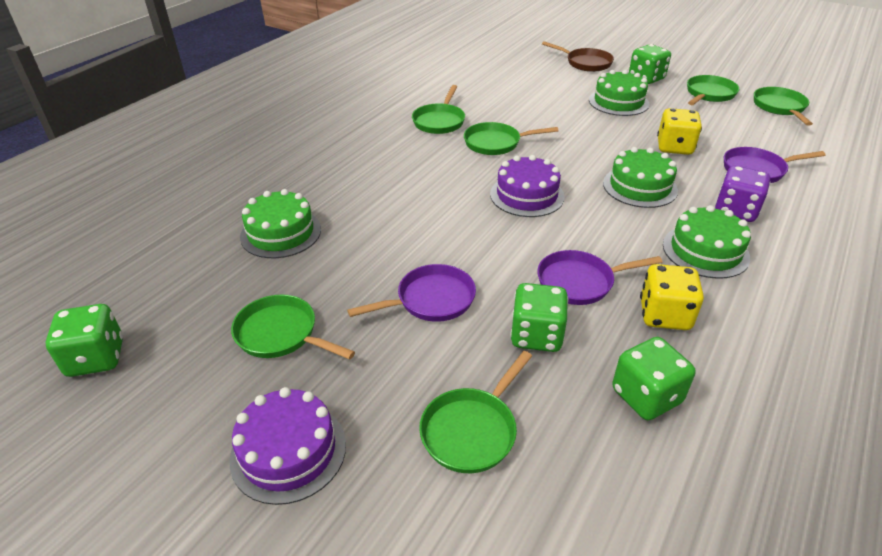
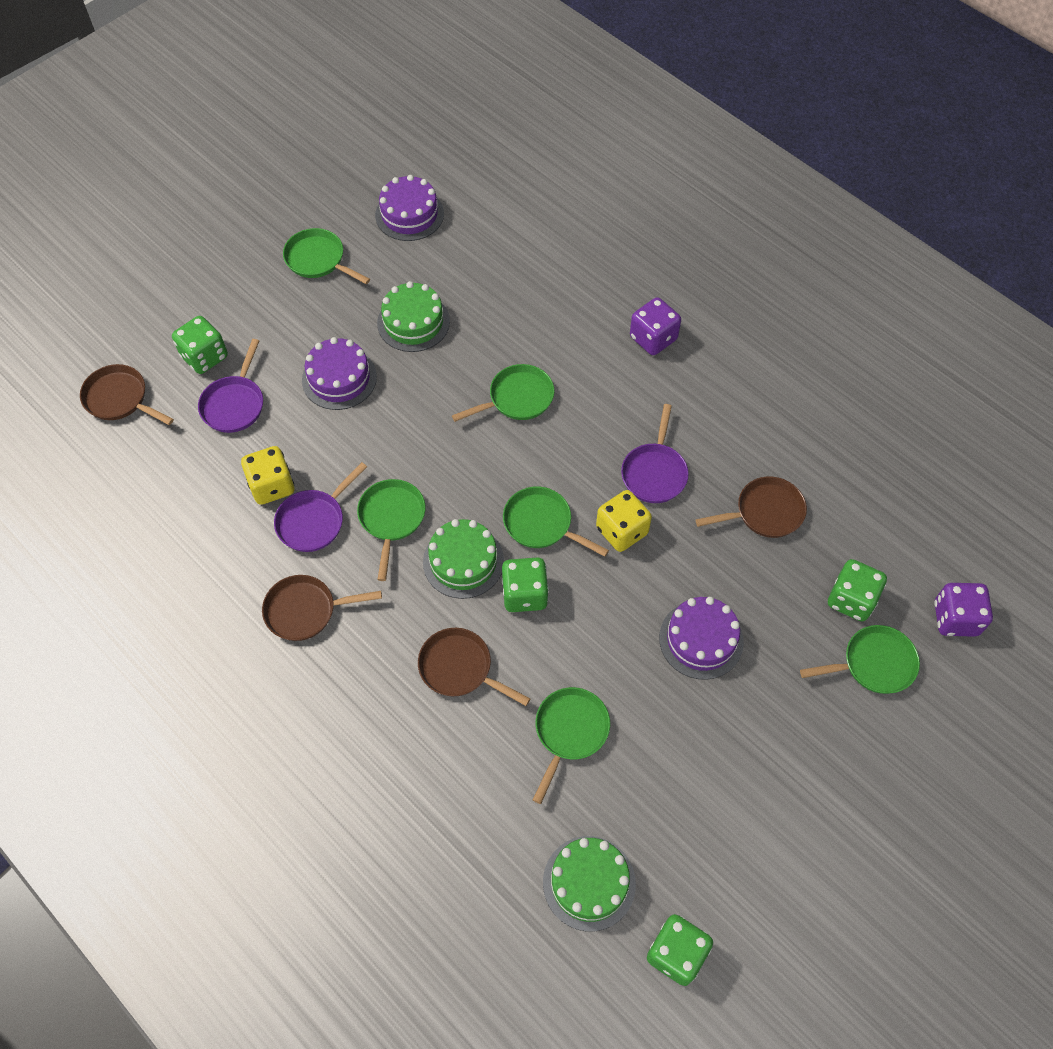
brown pan: 1 -> 4
green cake: 4 -> 3
purple cake: 2 -> 3
purple dice: 1 -> 2

